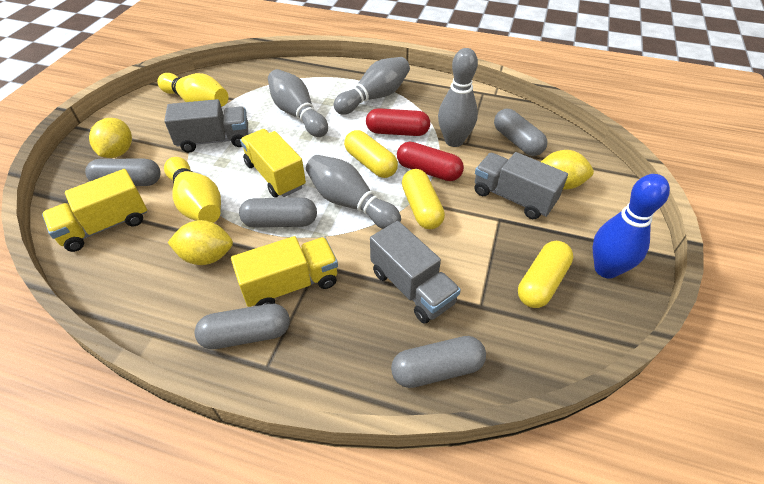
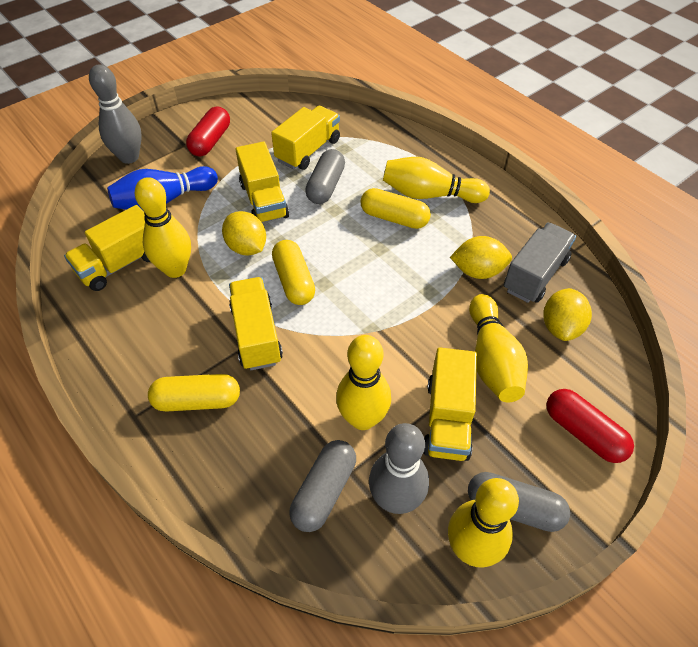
grey bowling pin: 4 -> 2
grey capsule: 5 -> 3
grey truck: 3 -> 1
yellow bowling pin: 2 -> 5
yellow truck: 3 -> 5

